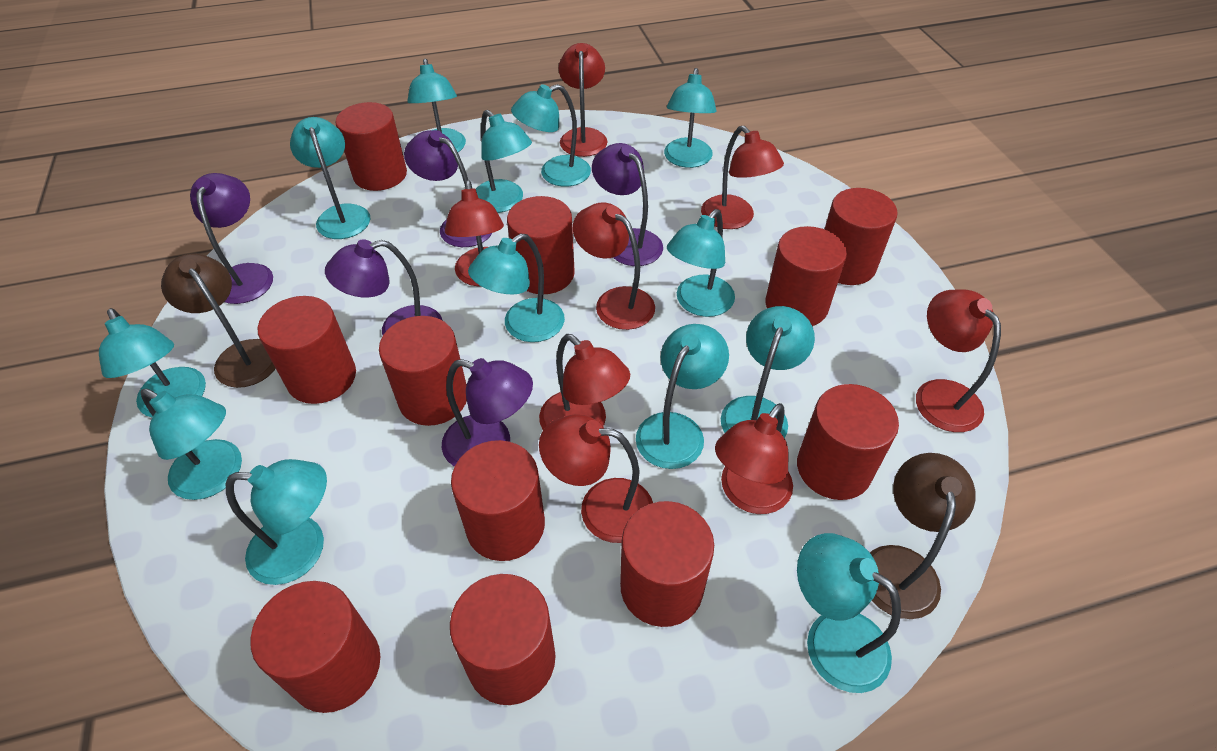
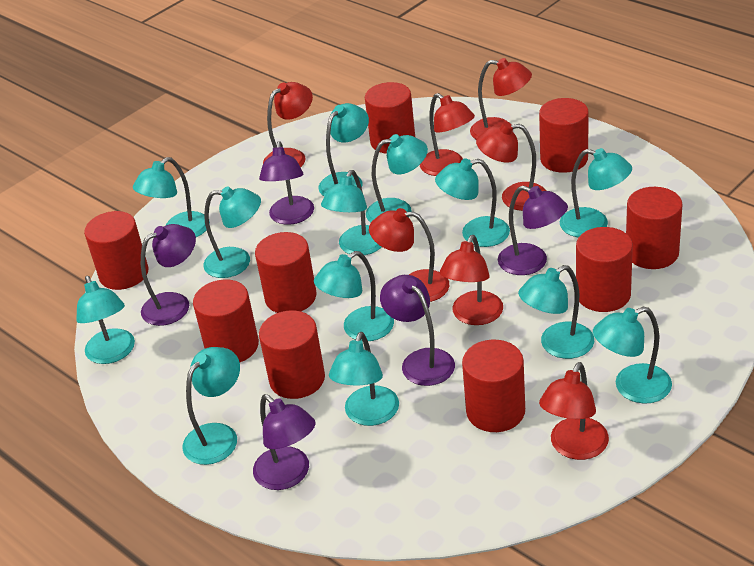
brown lamp: 2 -> 0
red cylinder: 11 -> 9
red lamp: 8 -> 7

